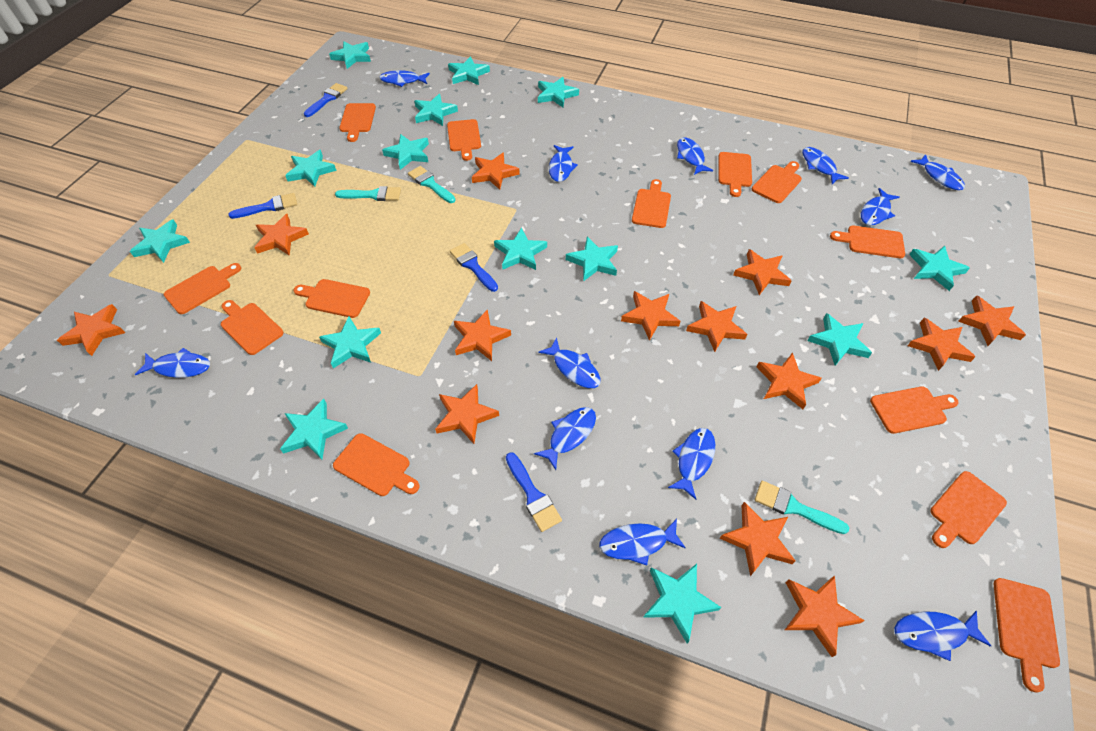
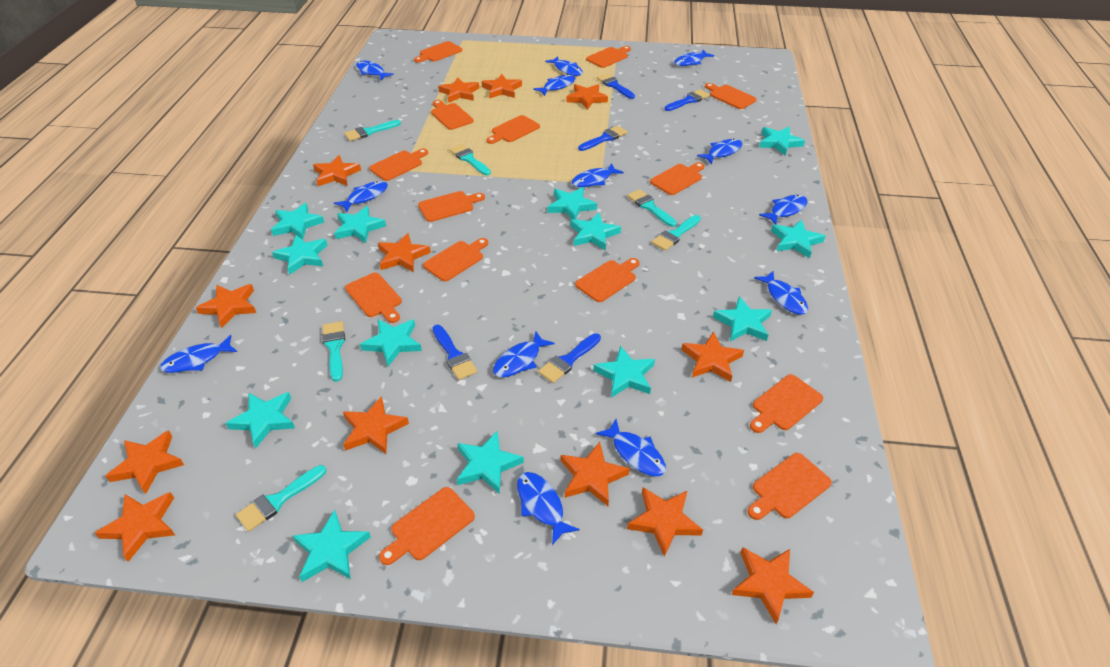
blue brush: 4 -> 5
blue fish: 12 -> 13
orange cutting board: 13 -> 14
turquoise brush: 3 -> 6
turquoise star: 14 -> 13

